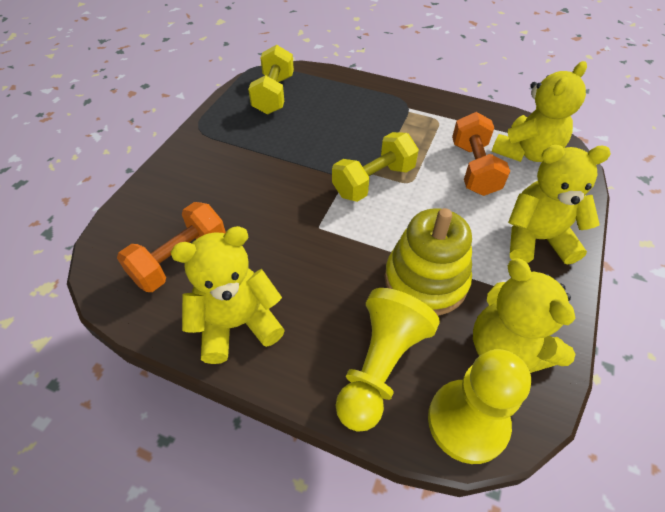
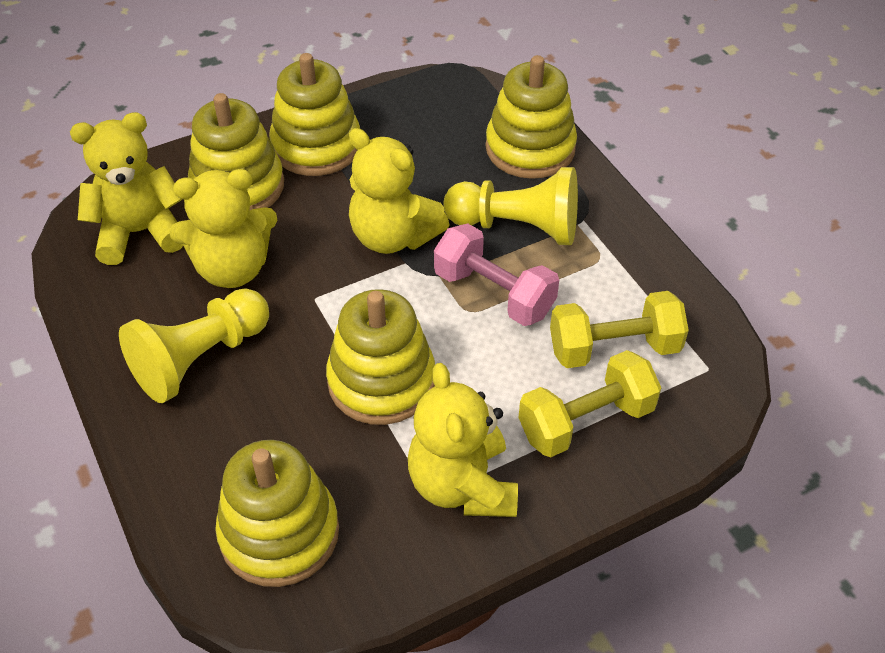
orange dumbbell: 2 -> 0
pink dumbbell: 0 -> 1
yellow stacking toy: 1 -> 5

